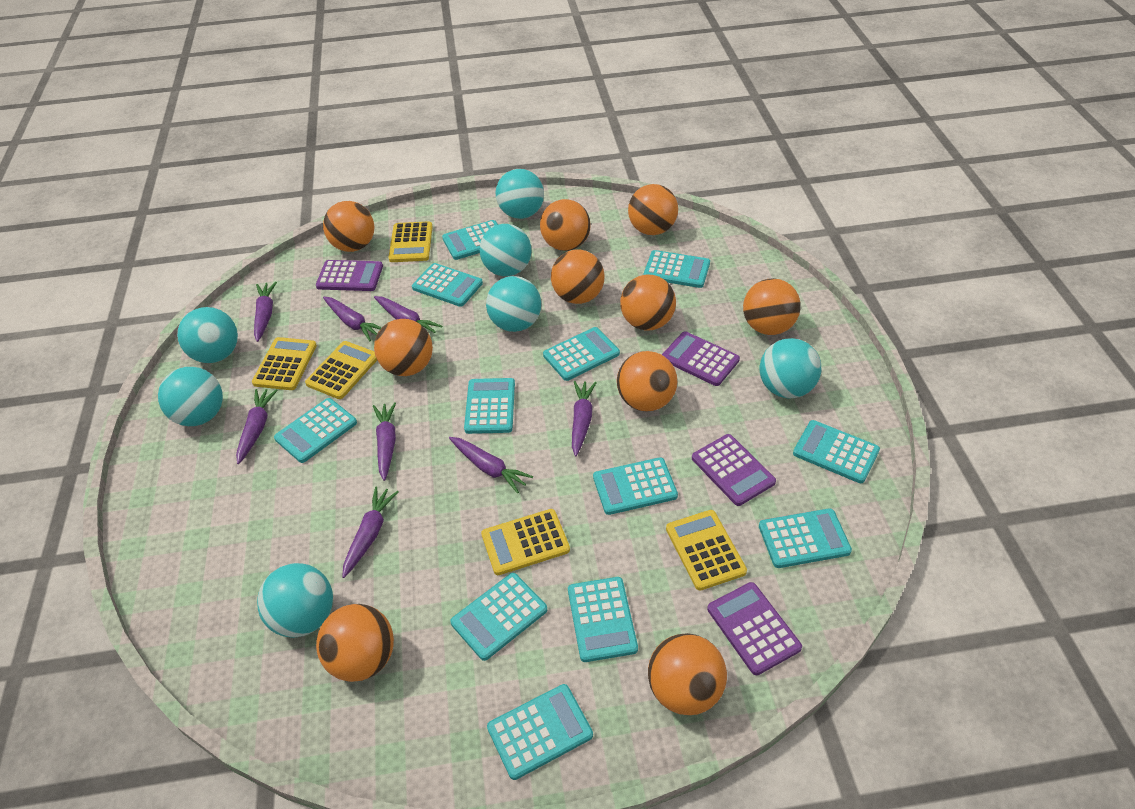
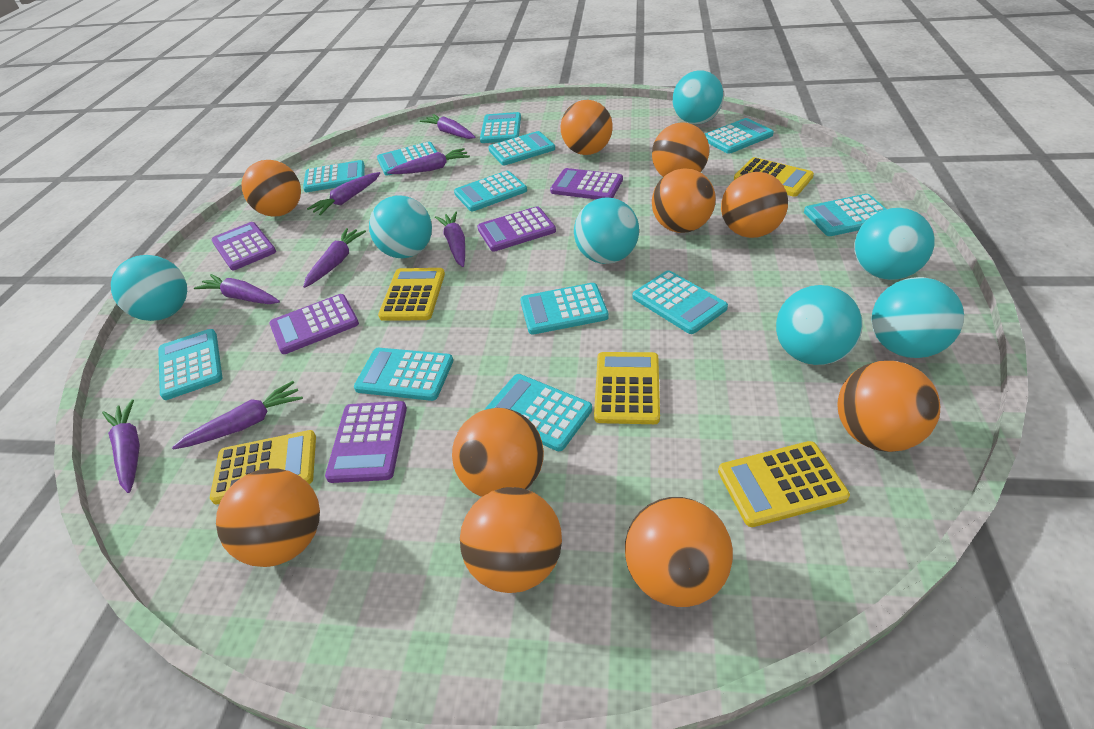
purple calculator: 4 -> 5

